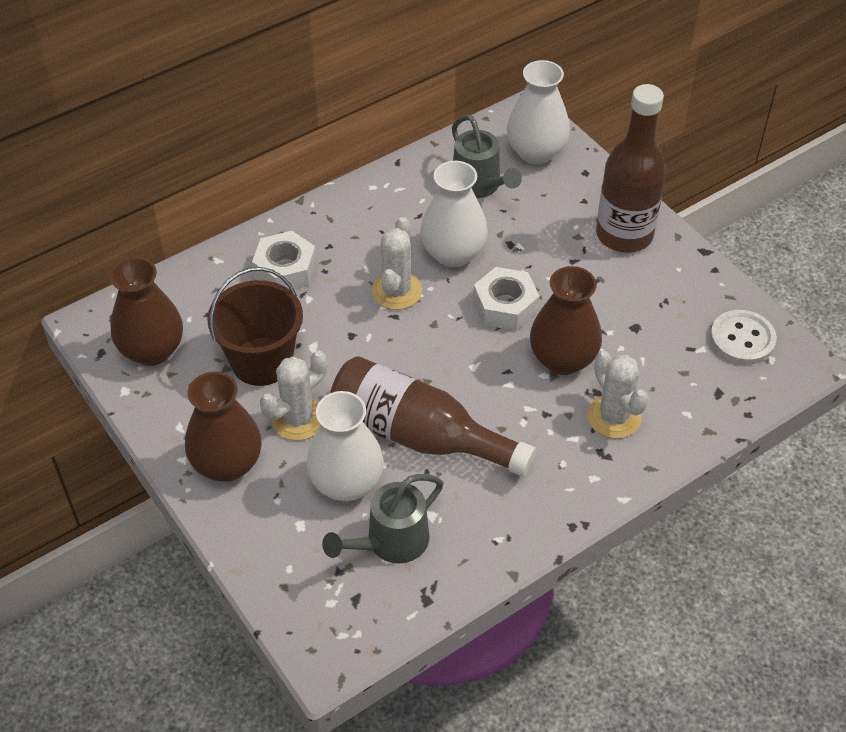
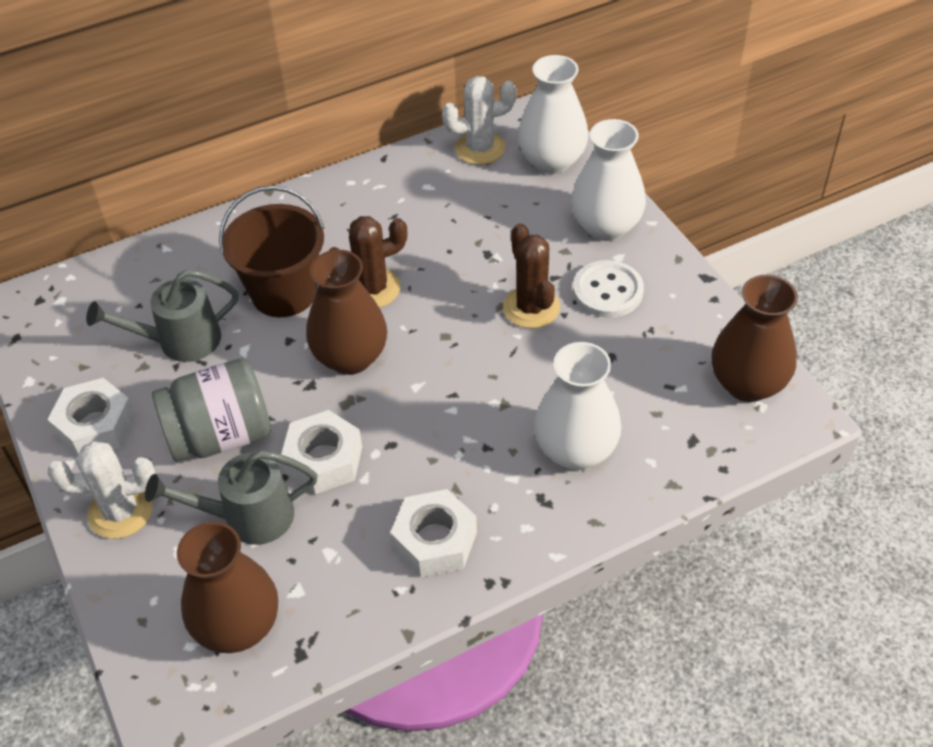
brown bottle: 2 -> 0
brown cactus: 0 -> 2
grey jar: 0 -> 1
white cactus: 3 -> 2
white nut: 2 -> 3

